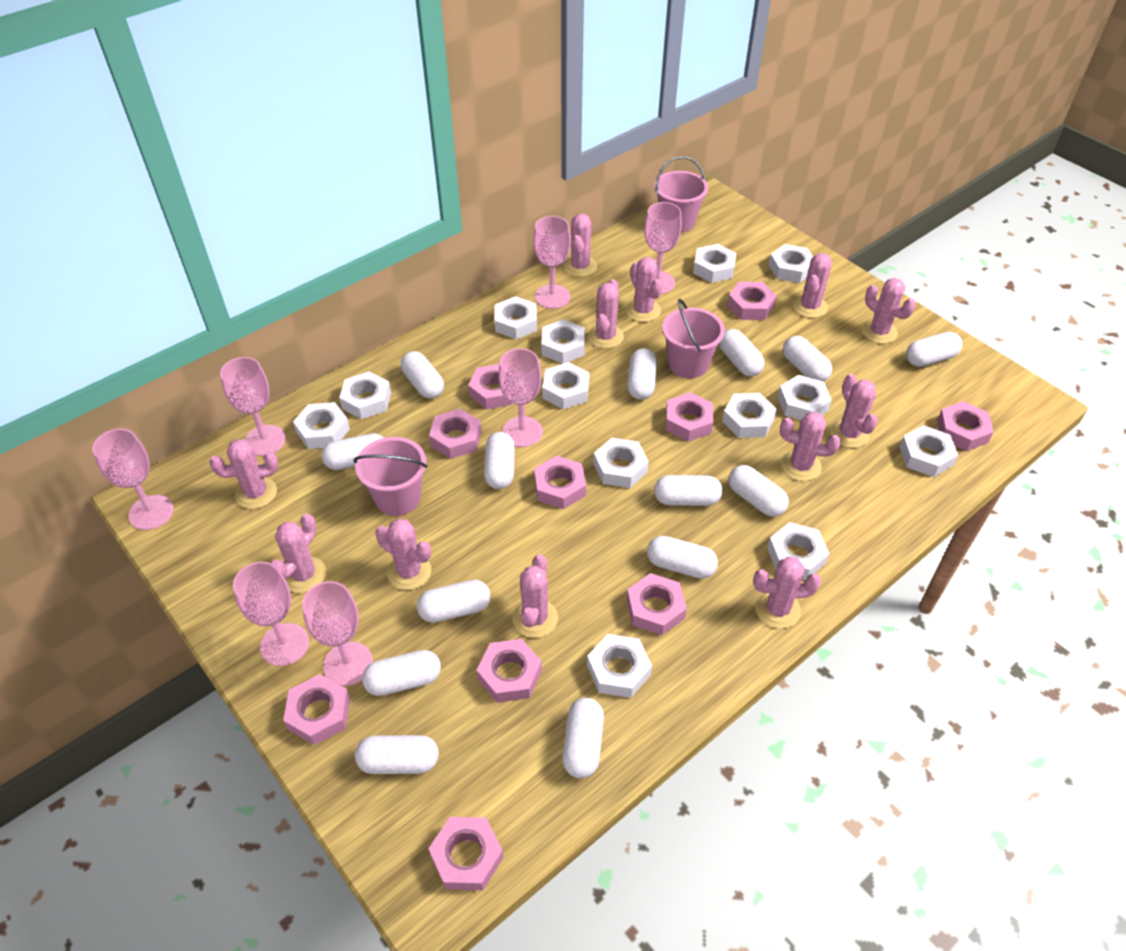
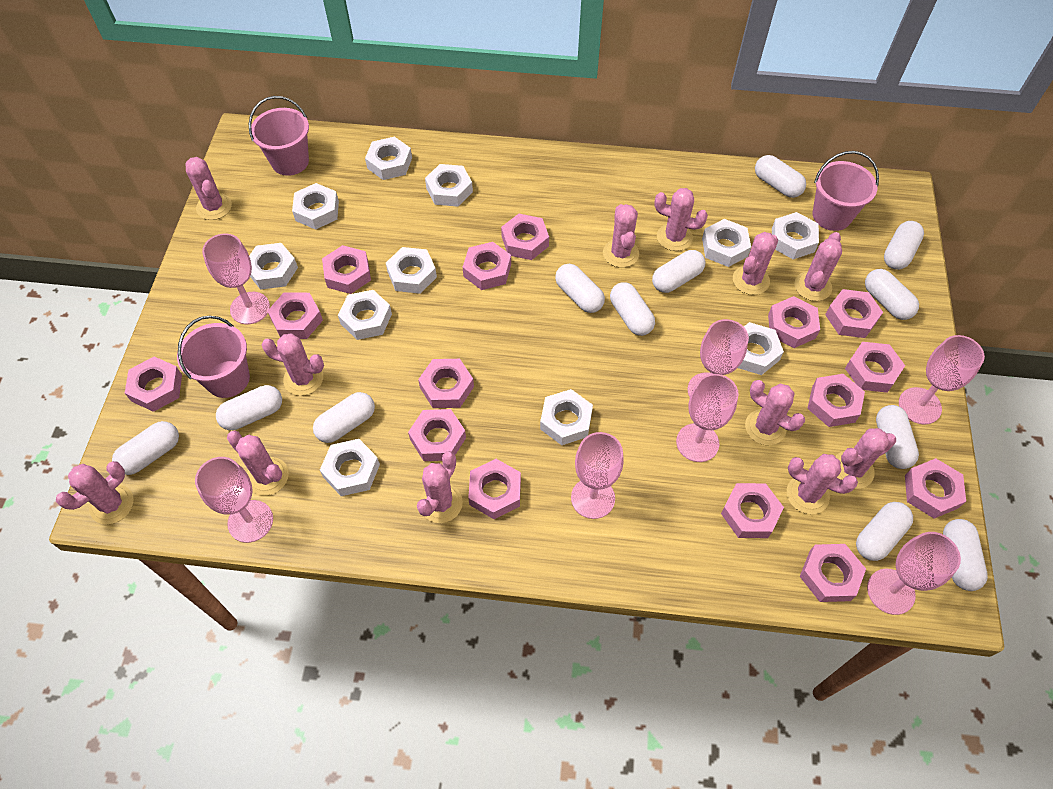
pink nut: 10 -> 15
white capsule: 14 -> 12
white nut: 13 -> 11

